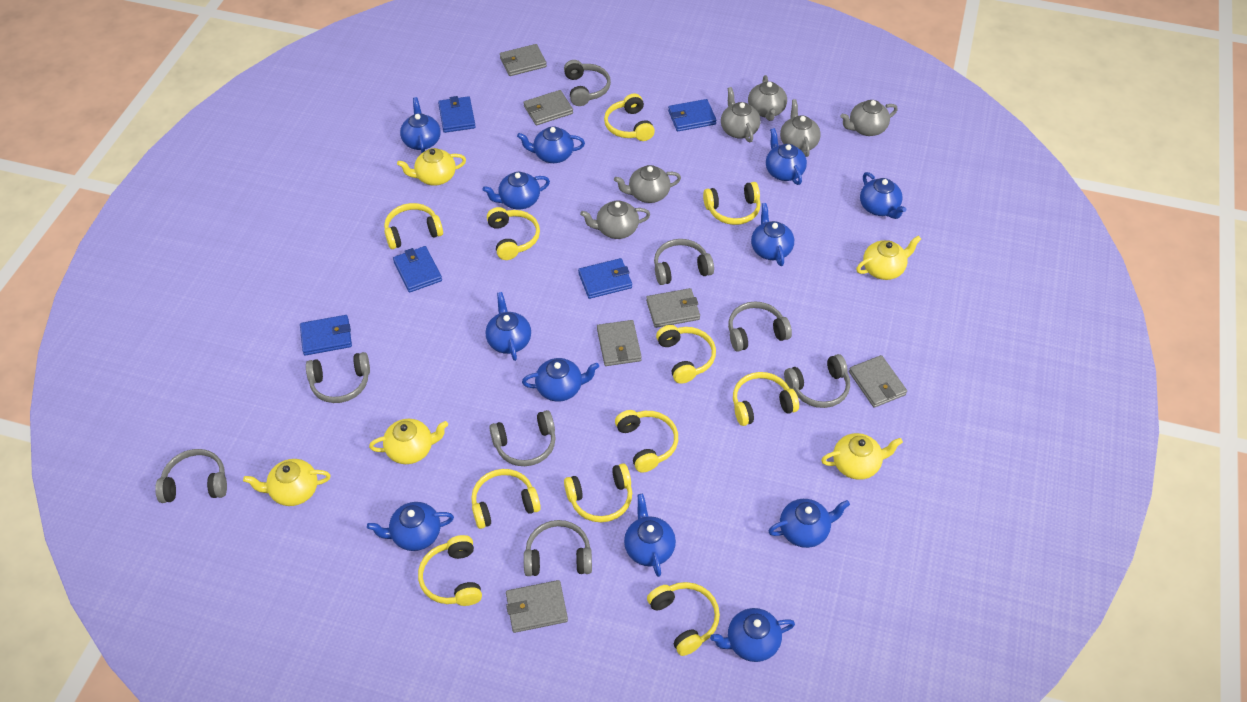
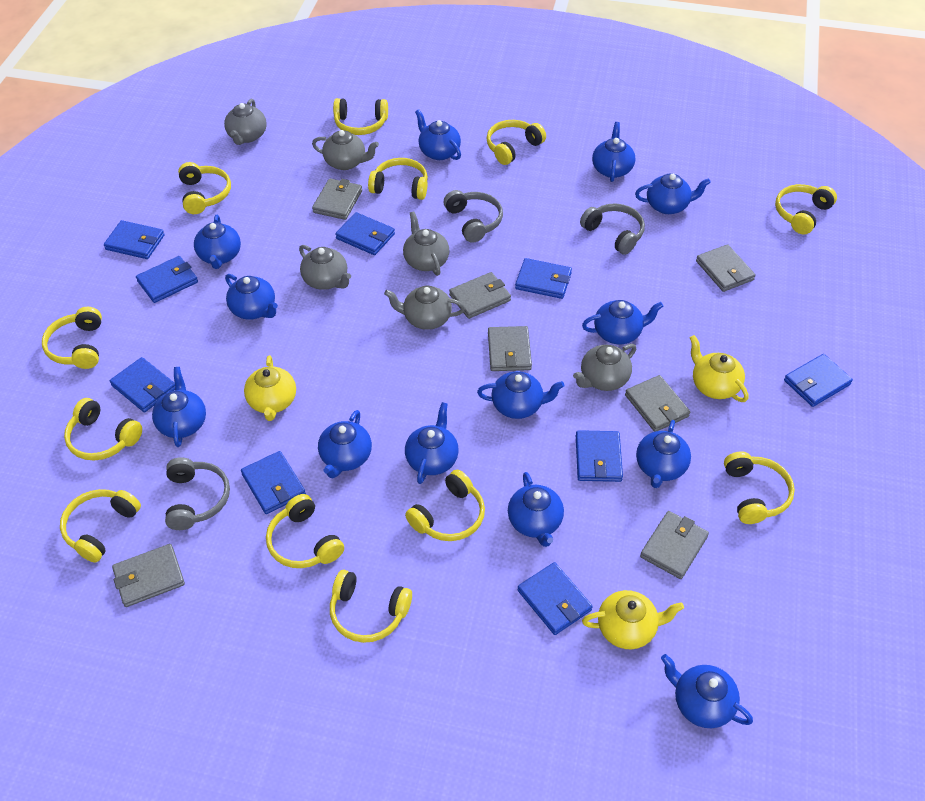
blue teapot: 12 -> 13
blue wallet: 5 -> 9
grey headphones: 8 -> 3
grey wallet: 6 -> 7
yellow headphones: 11 -> 12
yellow teapot: 5 -> 3

